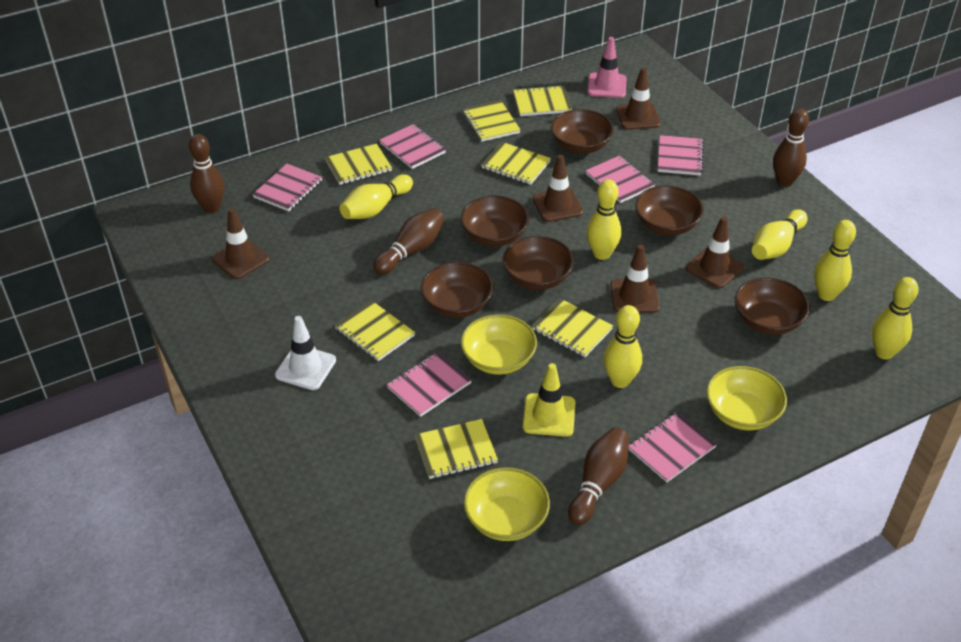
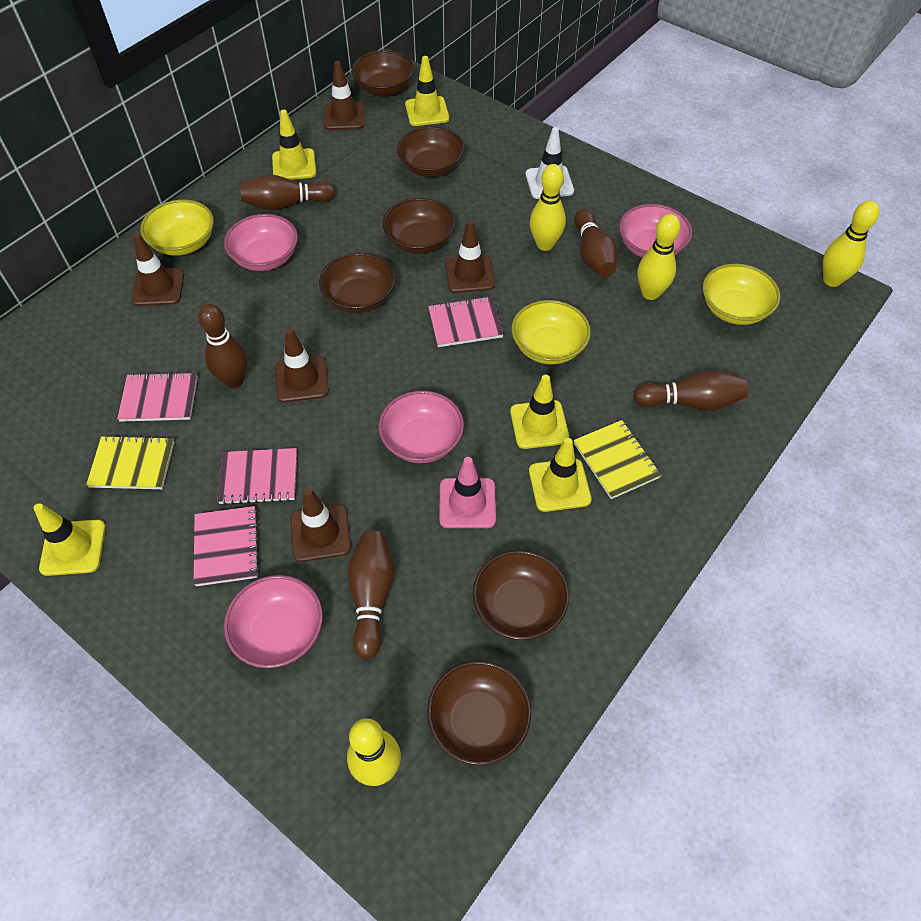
brown bowling pin: 4 -> 5
pink bowl: 0 -> 4
pink notebook: 6 -> 4
yellow bowling pin: 6 -> 4
yellow notebook: 7 -> 2
yellow traffic cone: 1 -> 5

